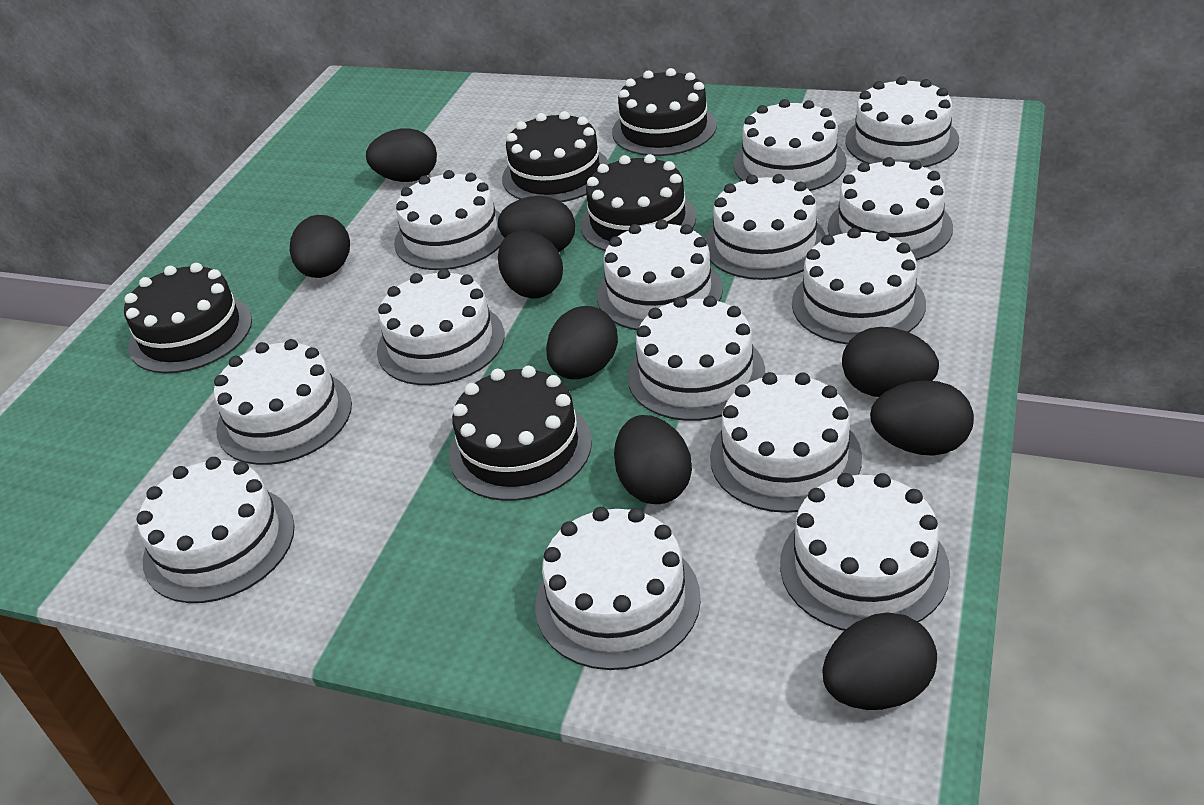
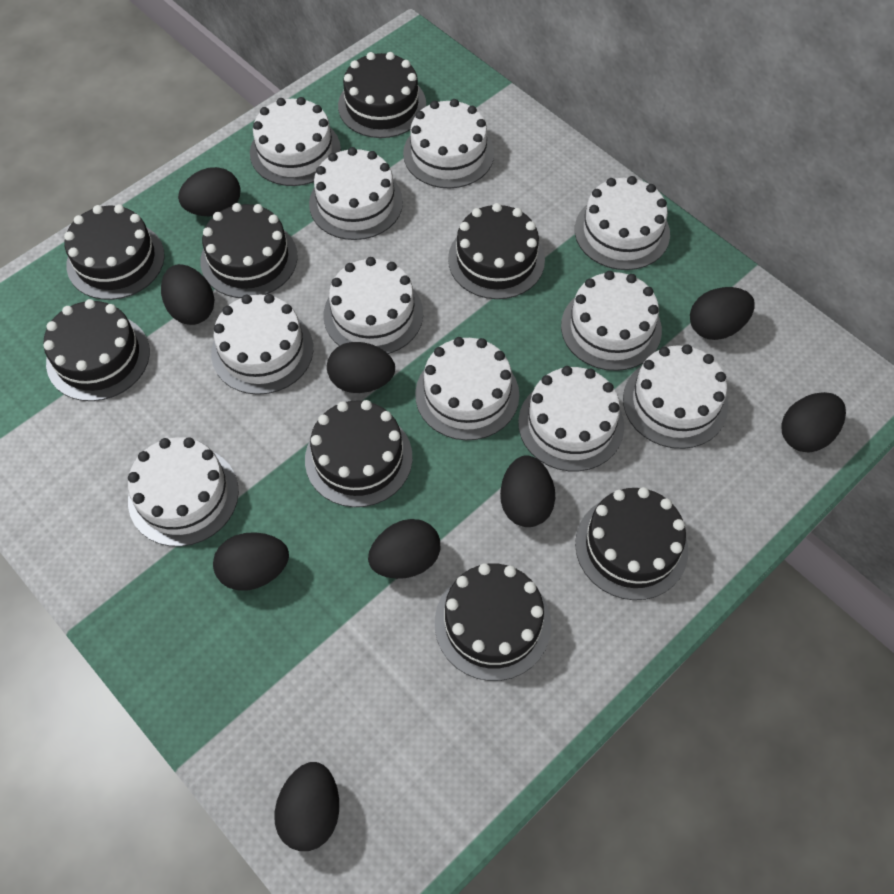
black cake: 5 -> 8
white cake: 14 -> 11

